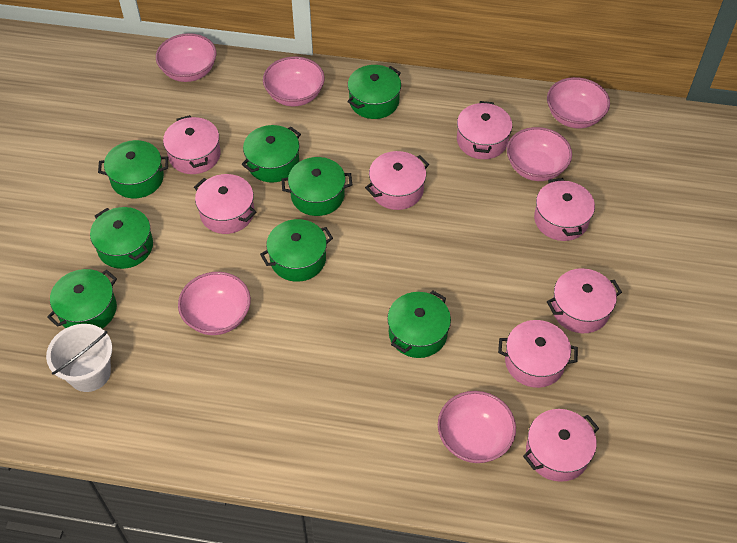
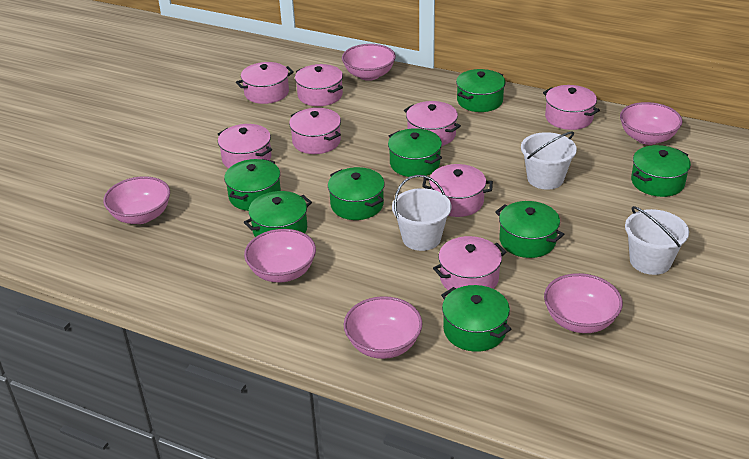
white bucket: 1 -> 3

